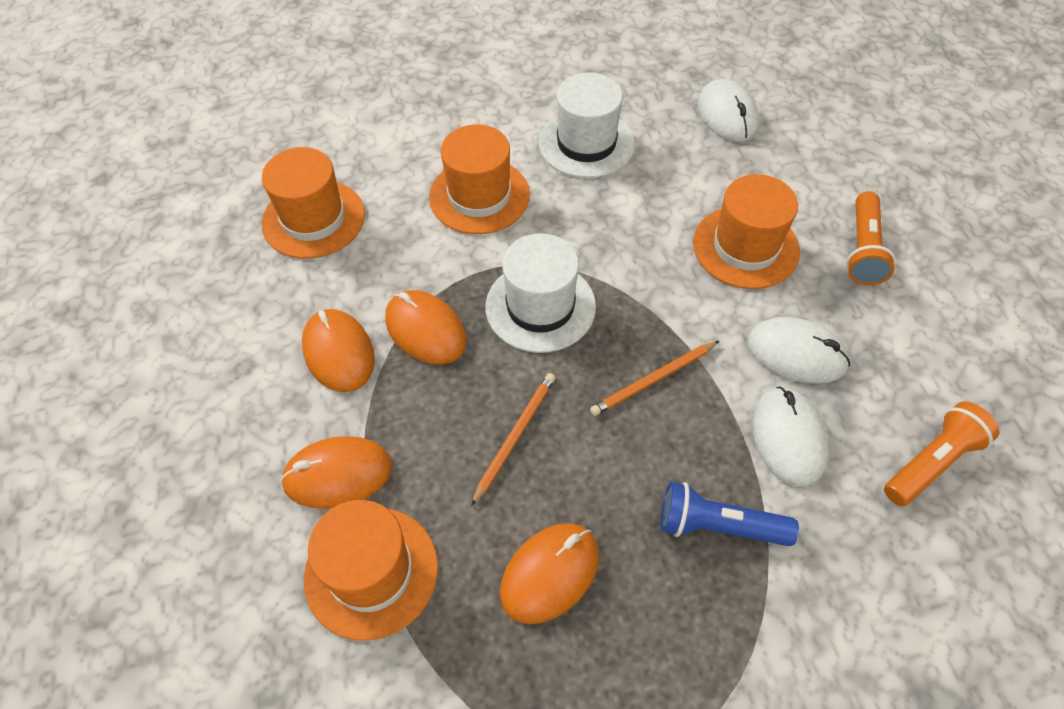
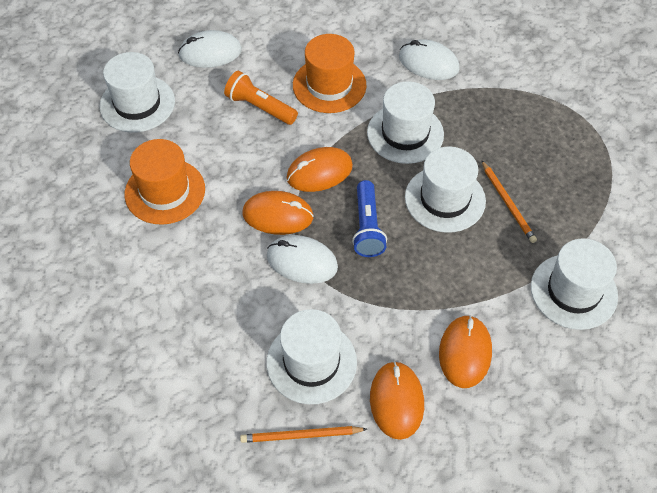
orange flashlight: 2 -> 1
orange hat: 4 -> 2
white hat: 2 -> 5

